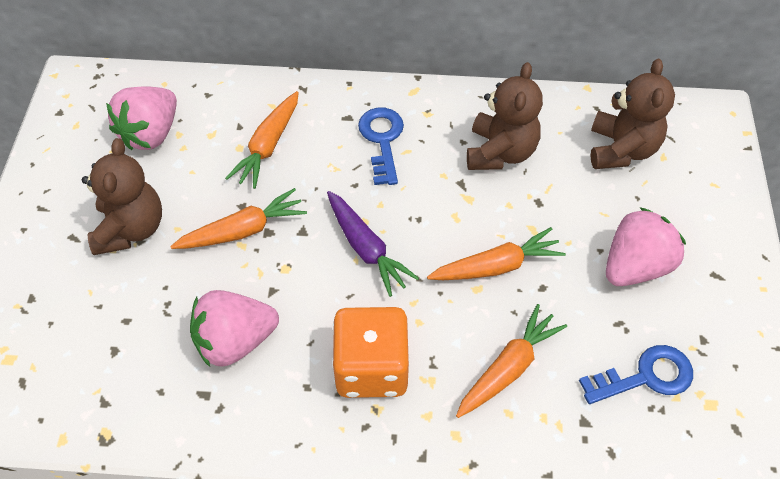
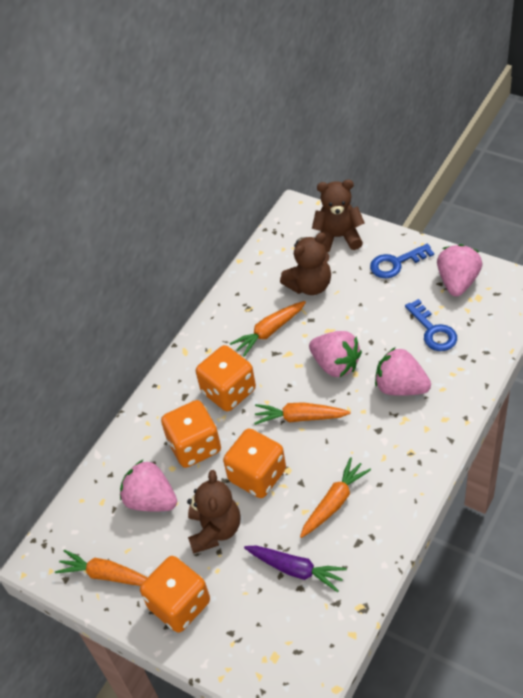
orange dice: 1 -> 4
pink strawberry: 3 -> 4

